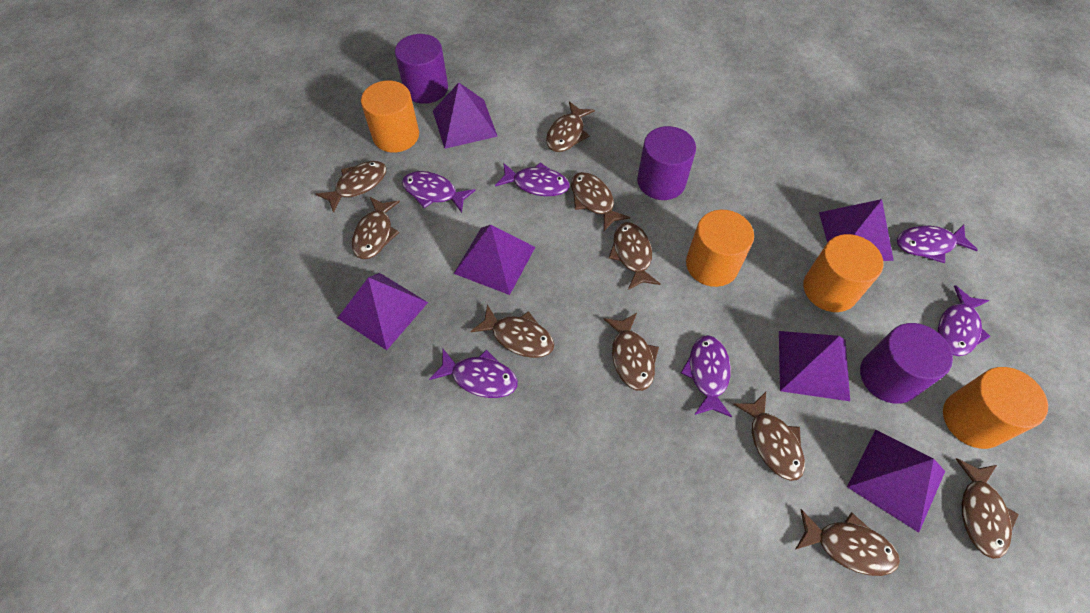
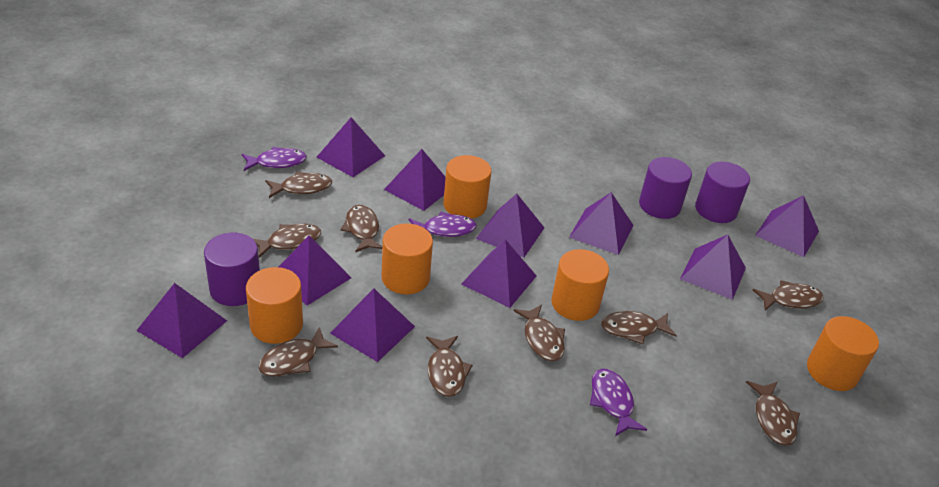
brown fish: 10 -> 9
orange cylinder: 4 -> 5
purple fish: 6 -> 3
purple pyramid: 6 -> 10

